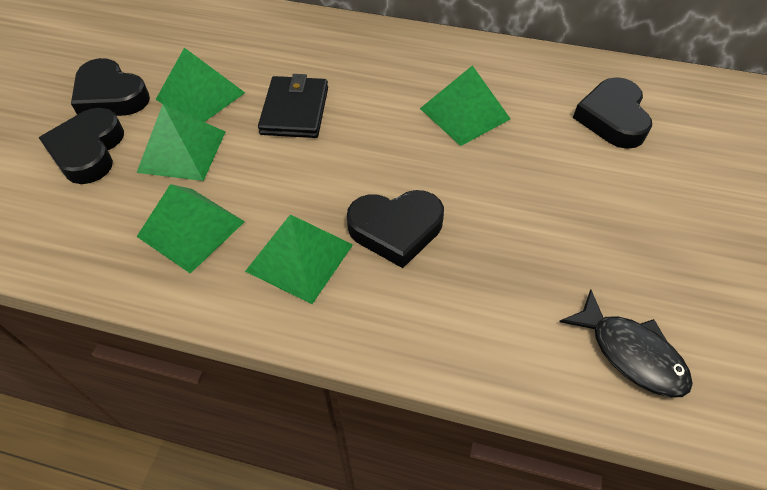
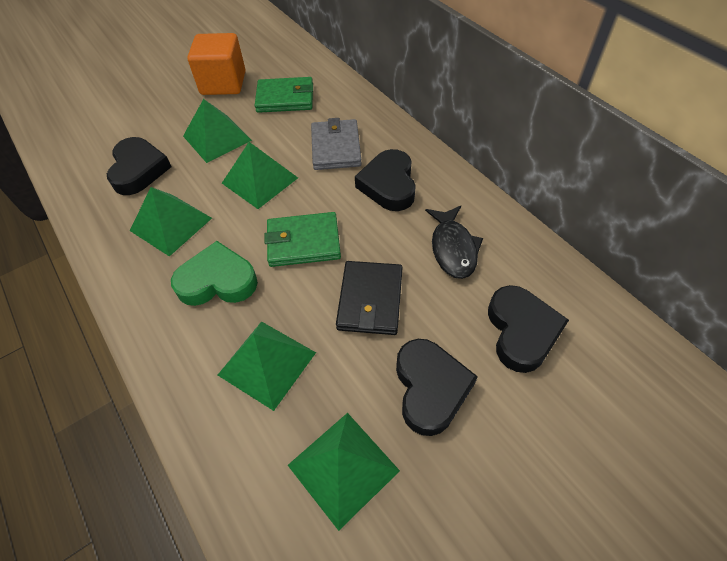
green heart: 0 -> 1
green wallet: 0 -> 2
grey wallet: 0 -> 1
orange cube: 0 -> 1

